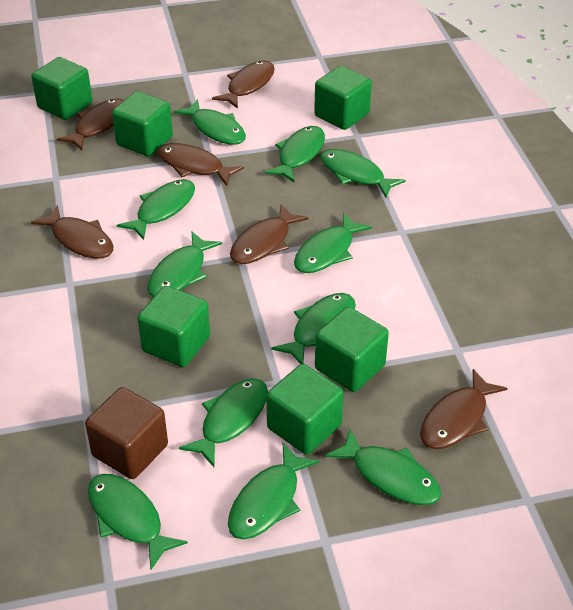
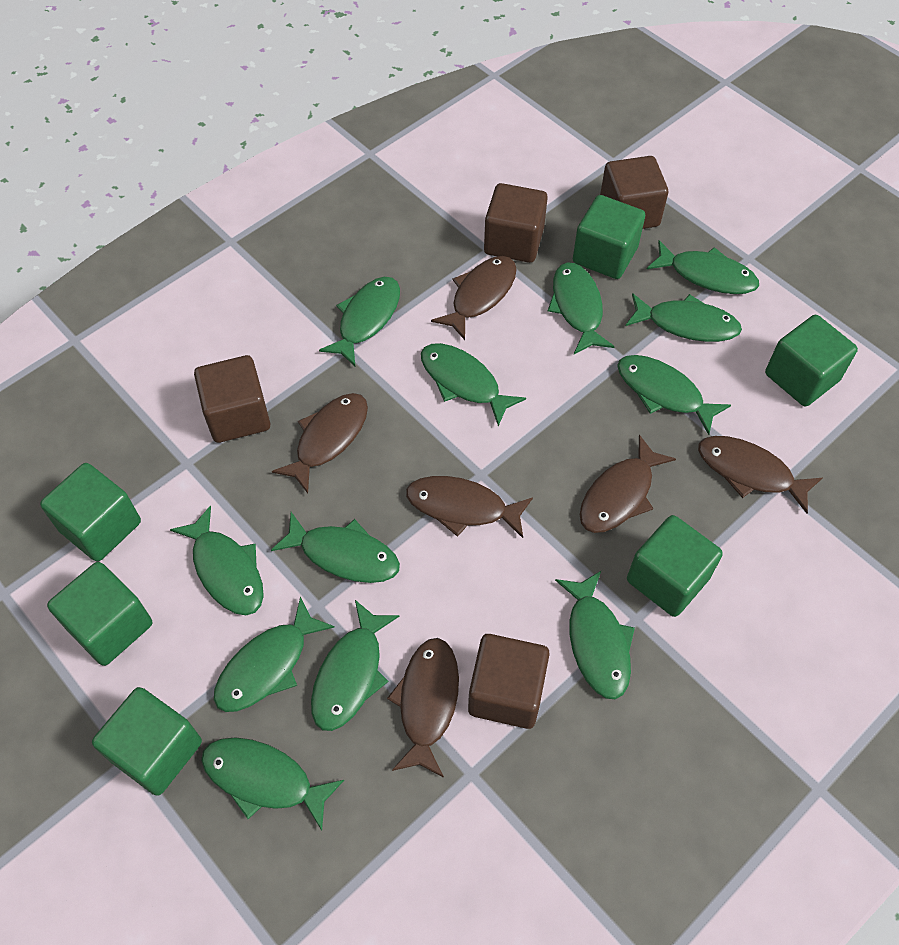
brown cube: 1 -> 4
green fish: 11 -> 12

